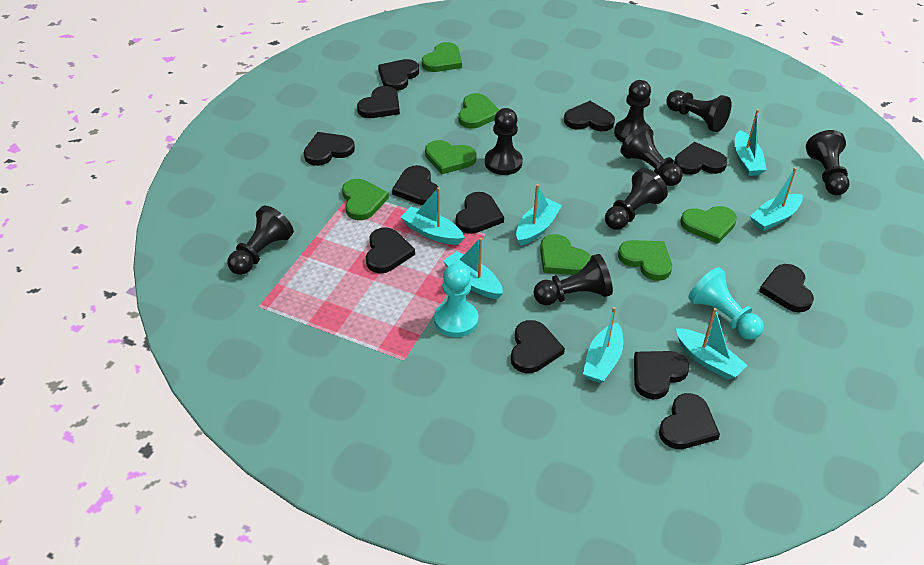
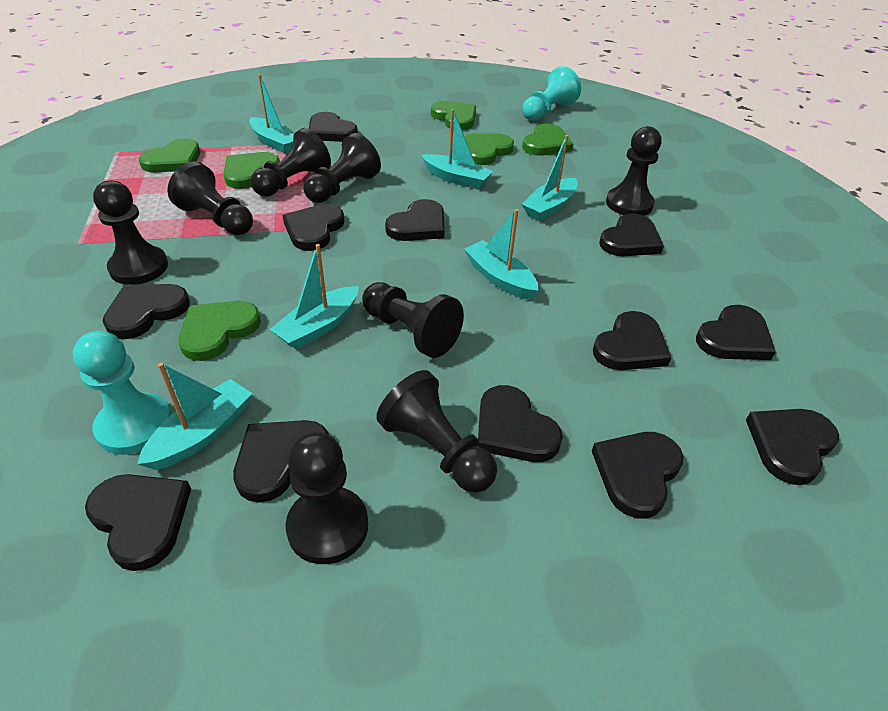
green heart: 7 -> 6
turquoise boat: 7 -> 6

